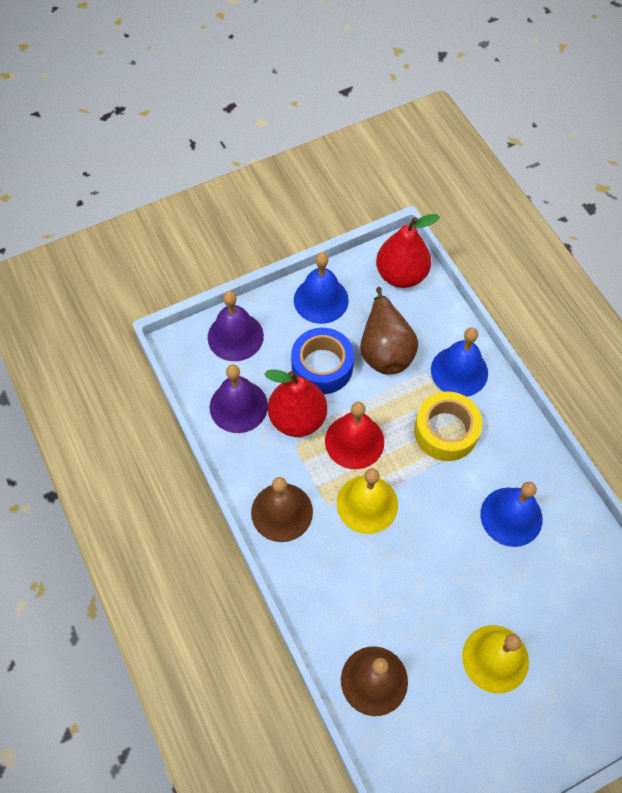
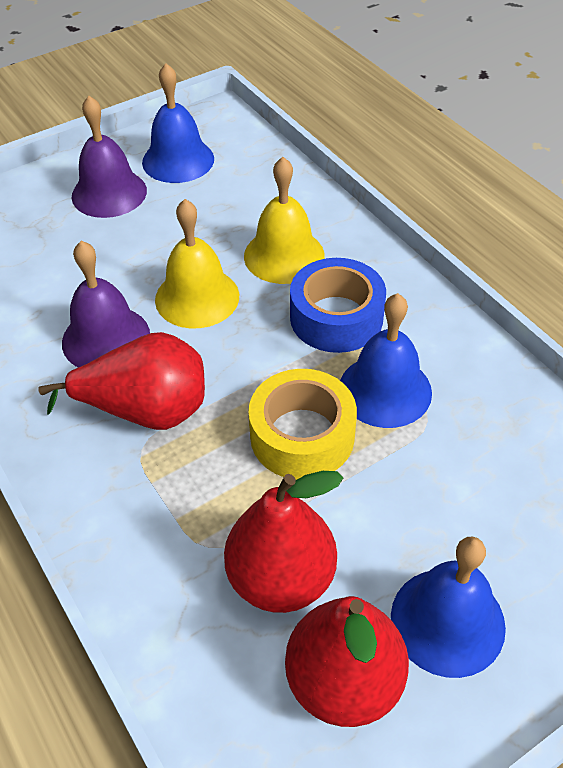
brown bell: 2 -> 0
brown pear: 1 -> 0
red bell: 1 -> 0
red pear: 2 -> 3

